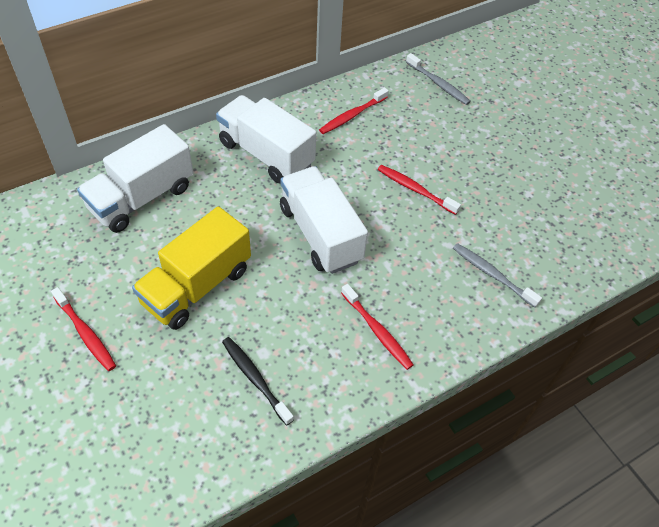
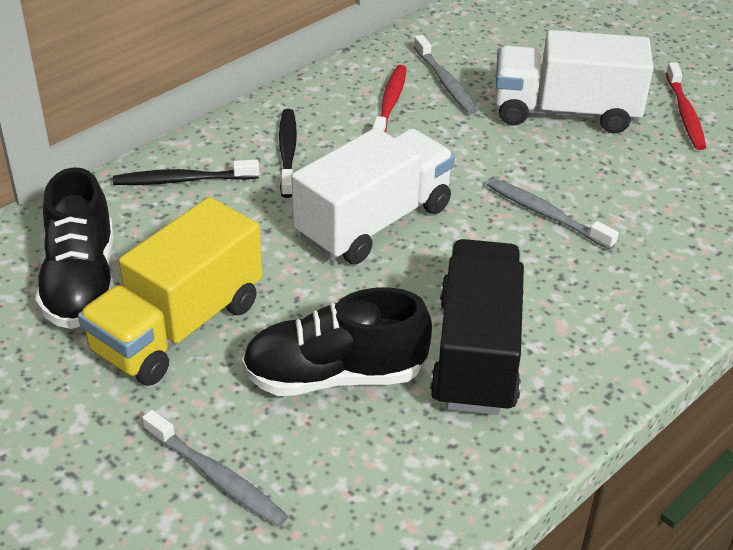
black shoe: 0 -> 2
black toothbrush: 1 -> 2
black truck: 0 -> 1
grey toothbrush: 2 -> 3
red toothbrush: 4 -> 2
white truck: 3 -> 2

